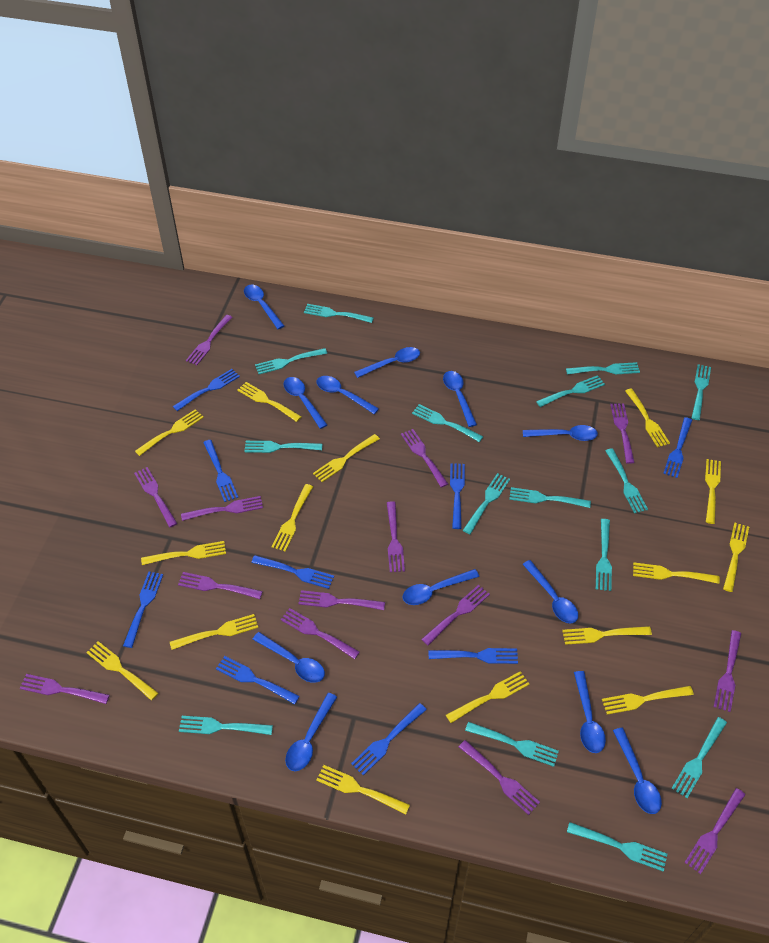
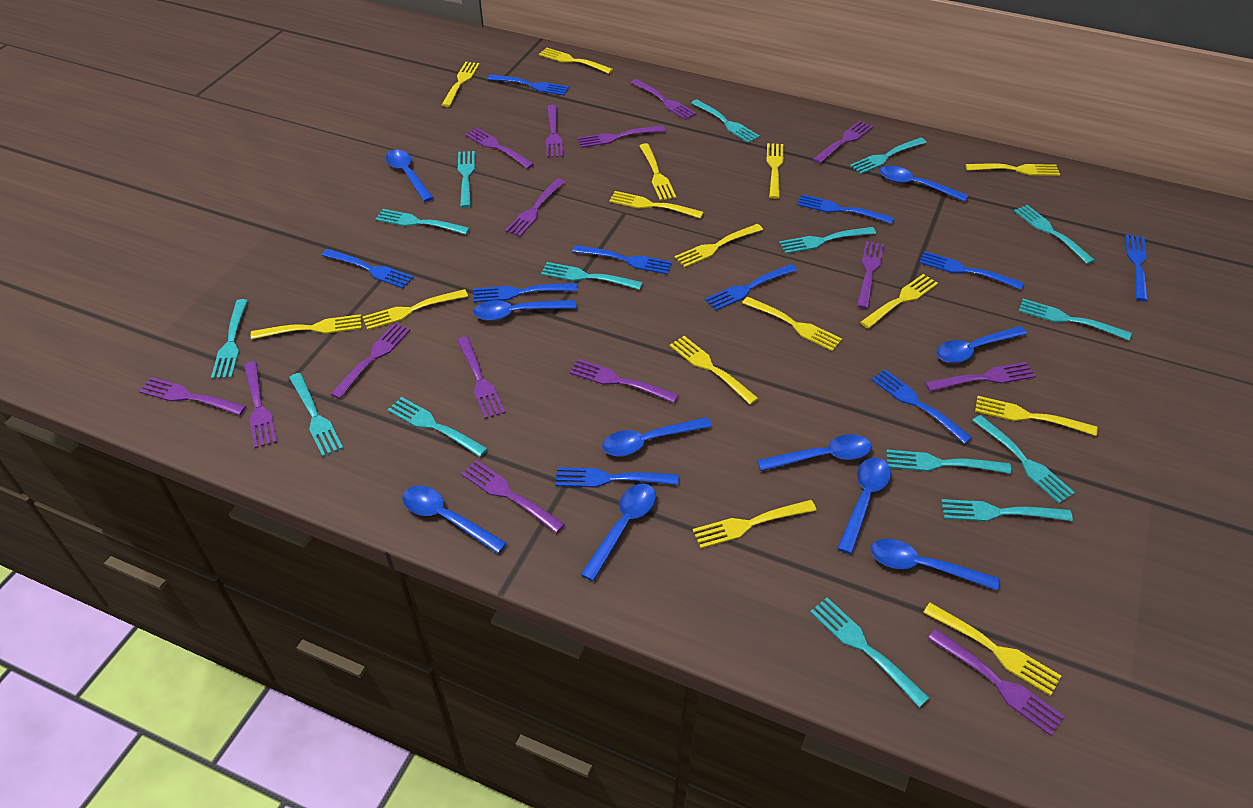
blue fork: 9 -> 10
blue spoon: 12 -> 10
purple fork: 14 -> 15

